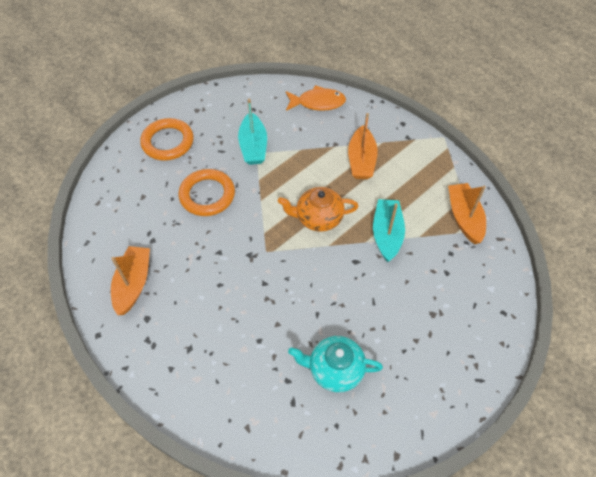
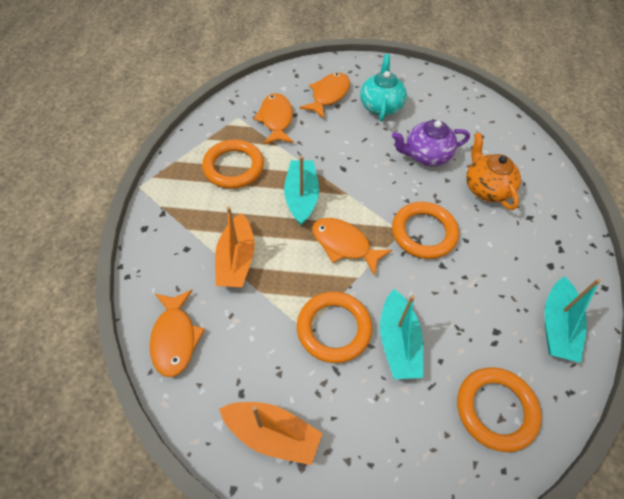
orange boat: 3 -> 2
orange fish: 1 -> 4
orange ring: 2 -> 4
purple teapot: 0 -> 1
turquoise boat: 2 -> 3

